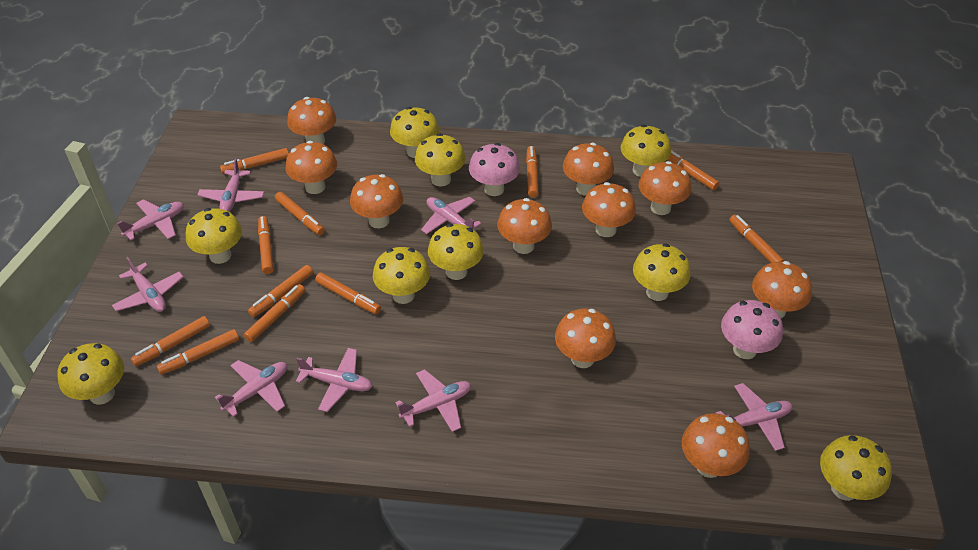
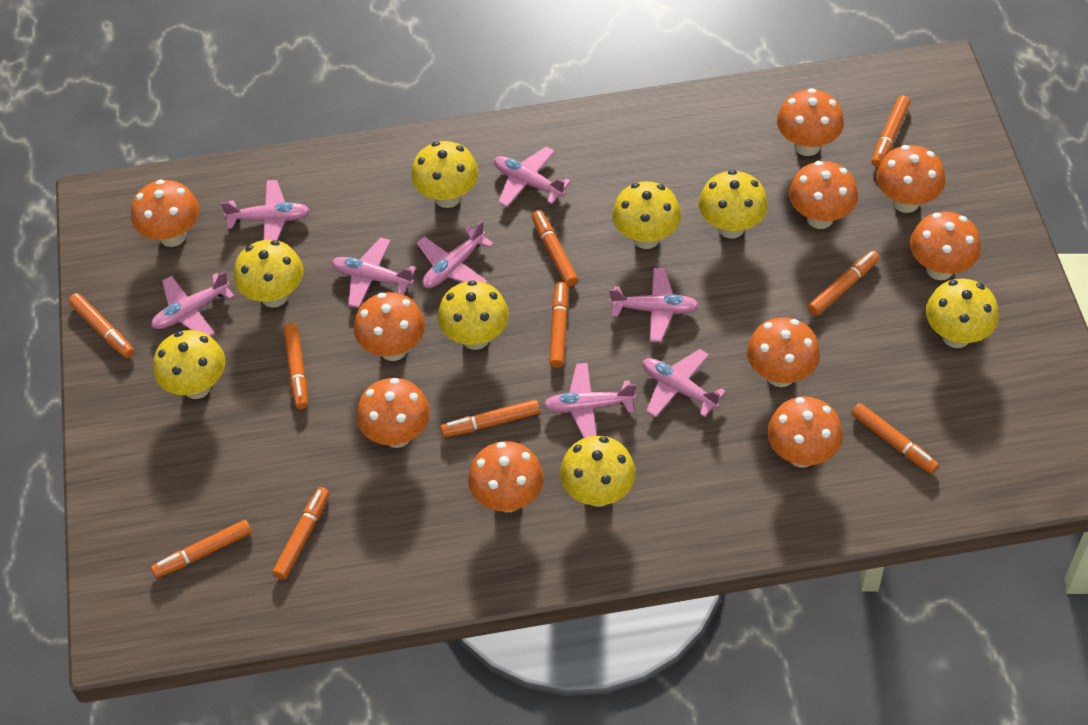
orange marker: 11 -> 10
pink mushroom: 2 -> 0
yellow mushroom: 9 -> 8

